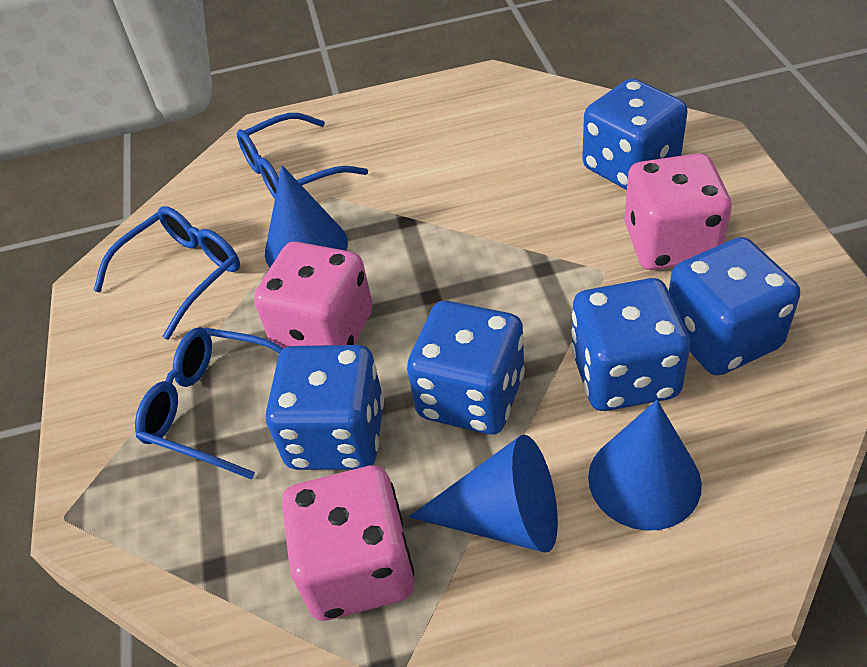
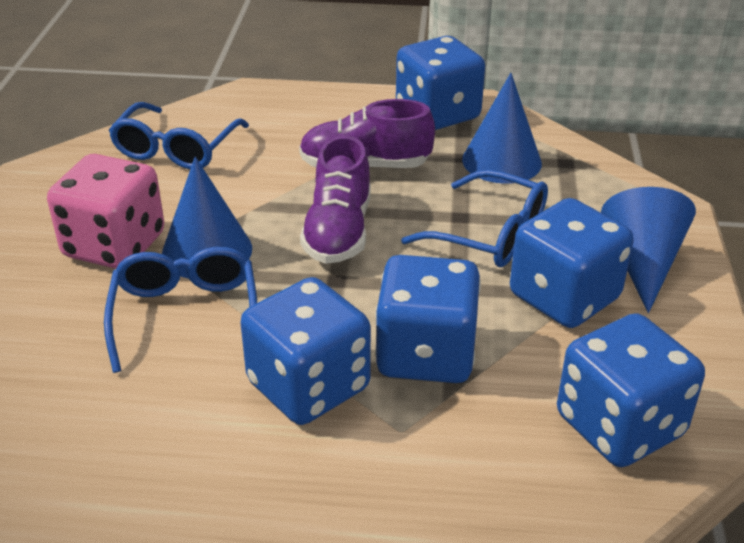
pink dice: 3 -> 1
purple shoe: 0 -> 2

